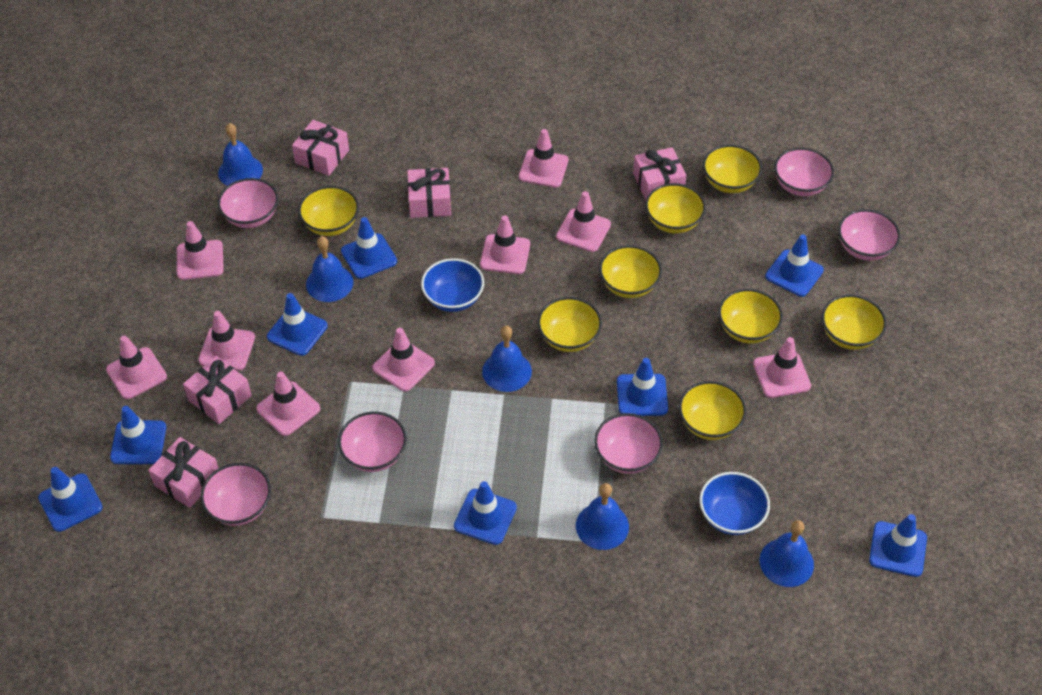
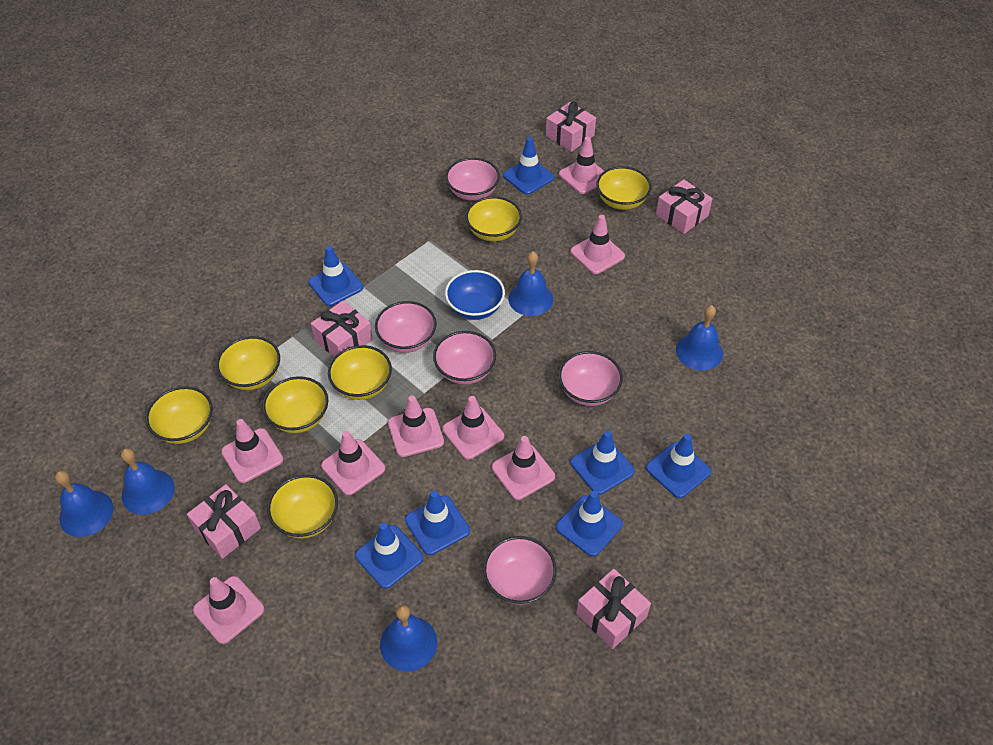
blue bowl: 2 -> 1
blue traffic cone: 8 -> 7
pink bowl: 6 -> 5
pink traffic cone: 9 -> 8
yellow bowl: 8 -> 7

